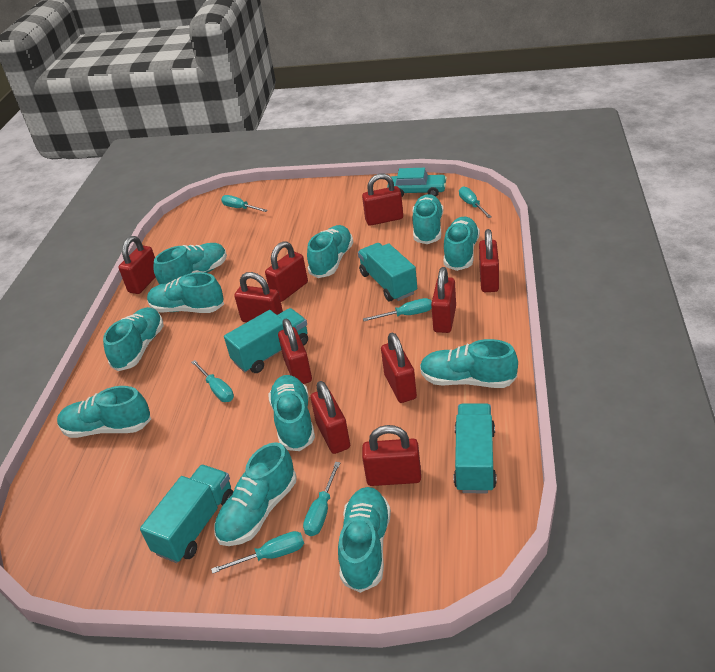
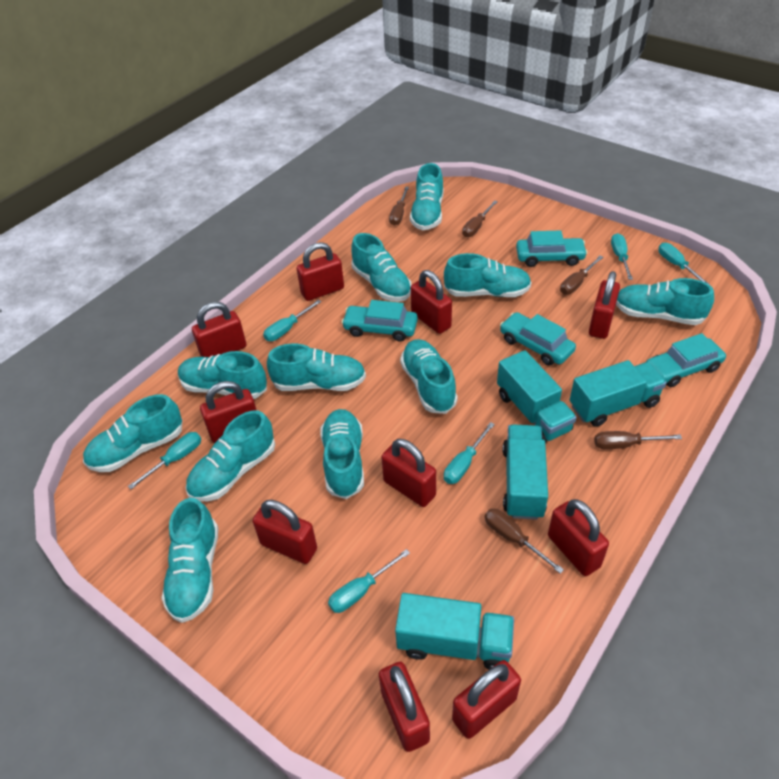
brown screwdriver: 0 -> 5
turquoise car: 1 -> 4

